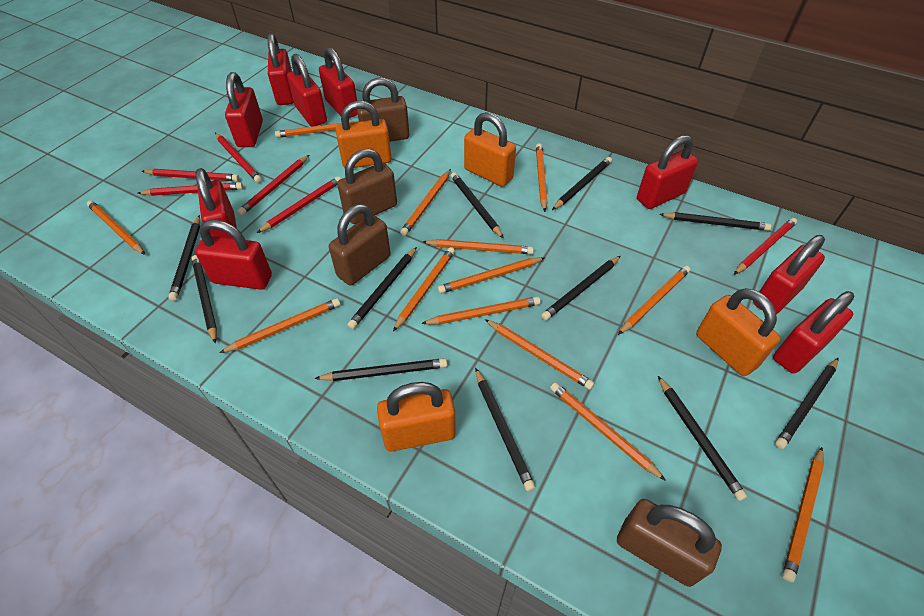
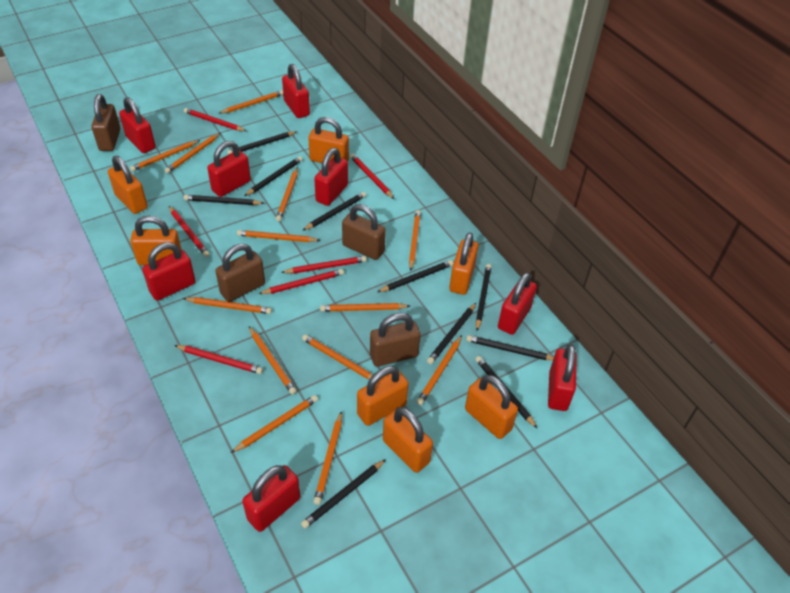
black pencil: 11 -> 10
orange padlock: 4 -> 7
red padlock: 9 -> 8

